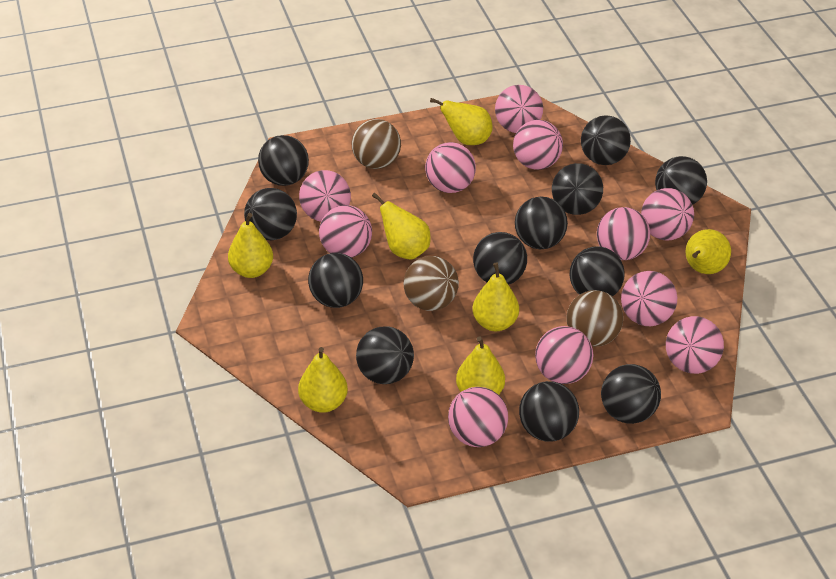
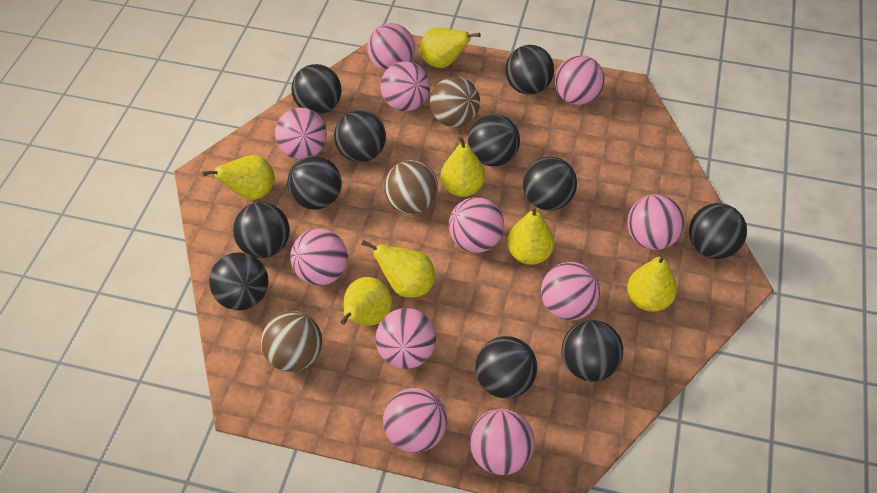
black ball: 12 -> 11

